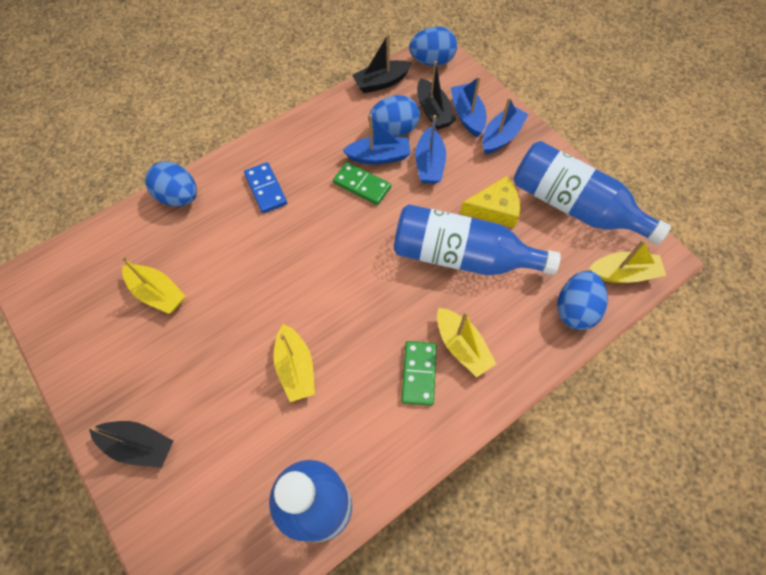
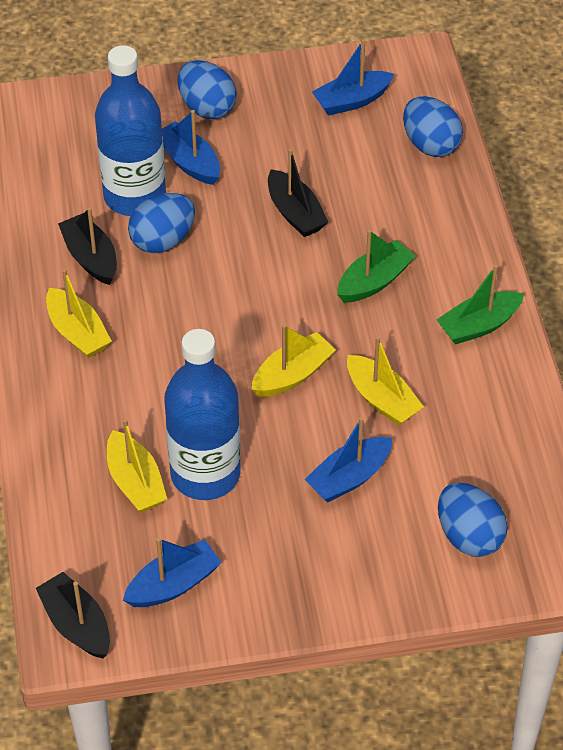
blue bottle: 3 -> 2
blue domino: 1 -> 0
green boat: 0 -> 2
green domino: 2 -> 0
yellow cheese: 1 -> 0

